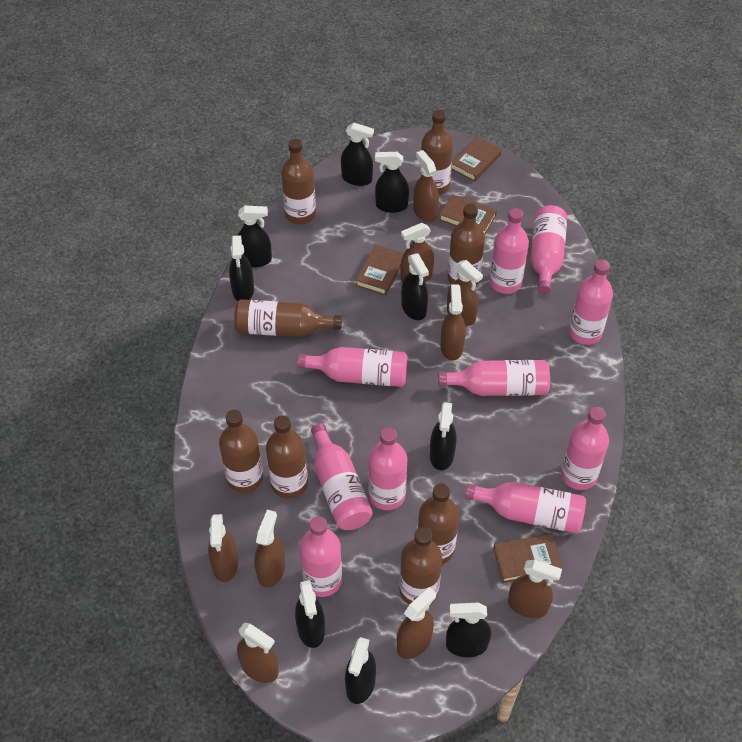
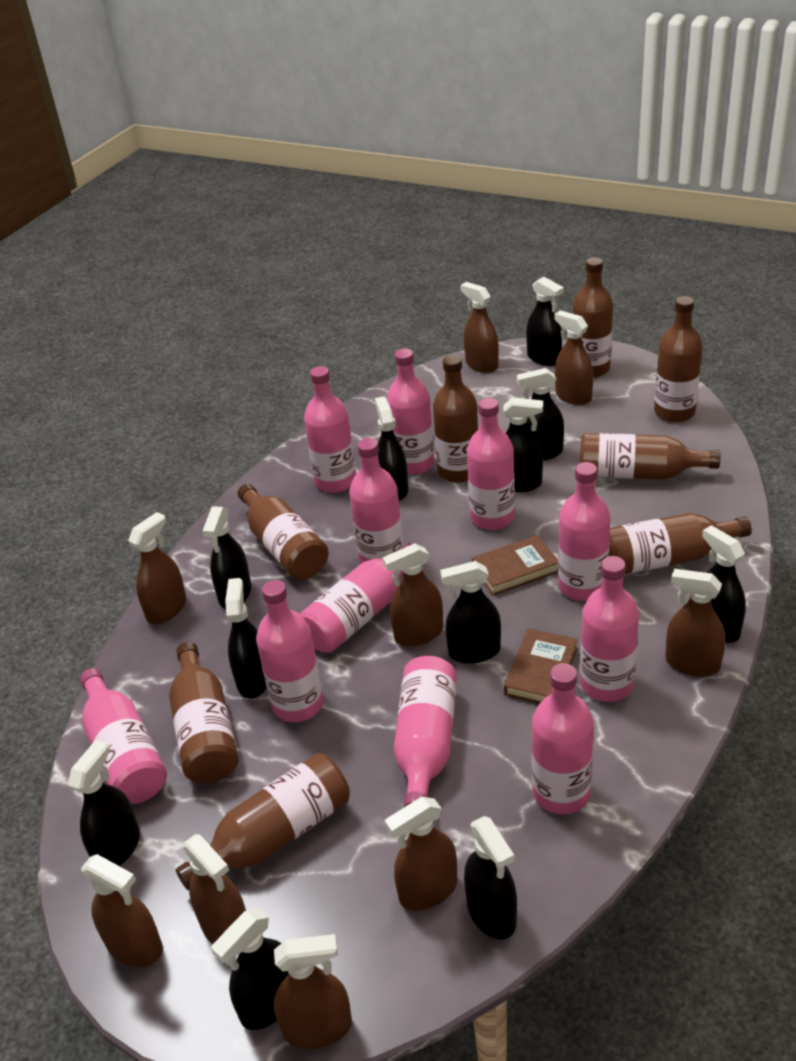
black spray bottle: 9 -> 11
brown book: 4 -> 2
pink bottle: 10 -> 11

